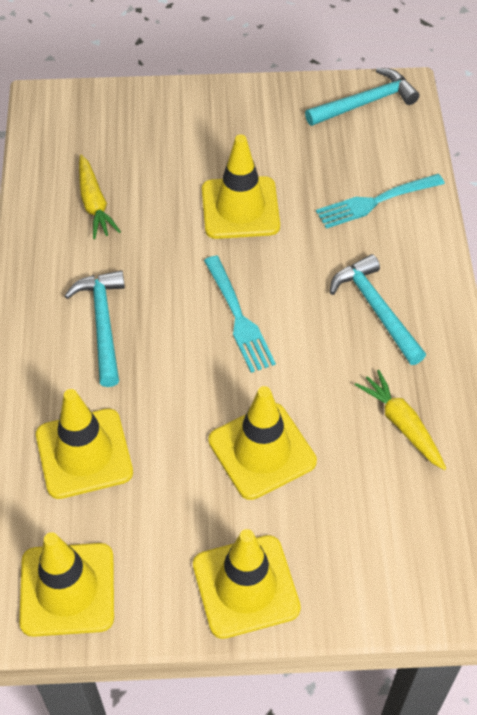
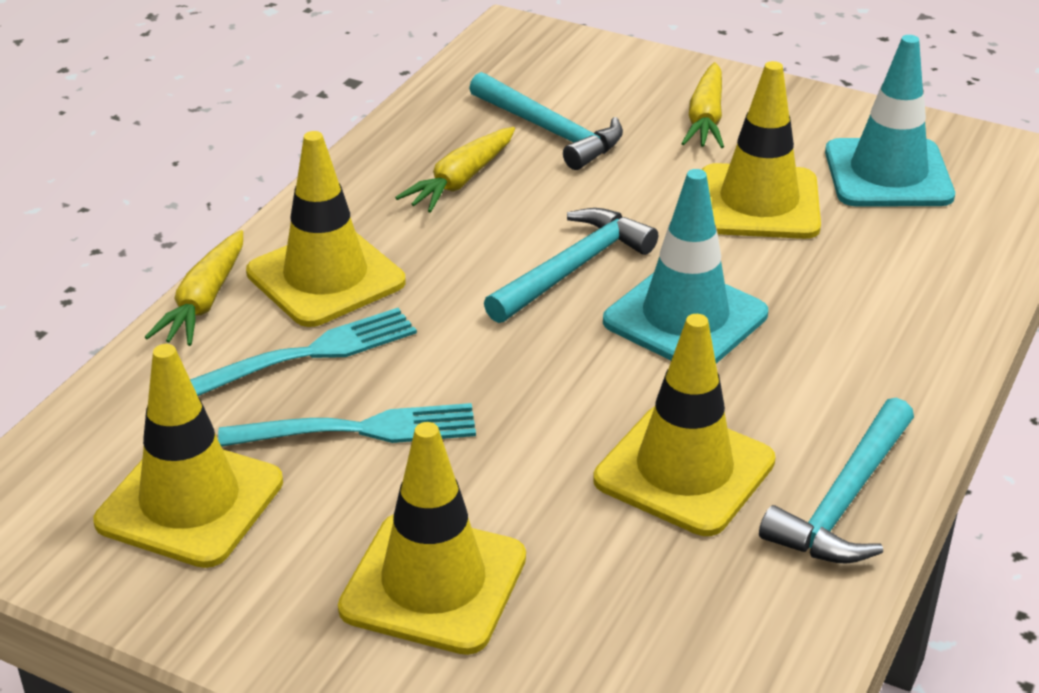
turquoise traffic cone: 0 -> 2
yellow carrot: 2 -> 3

